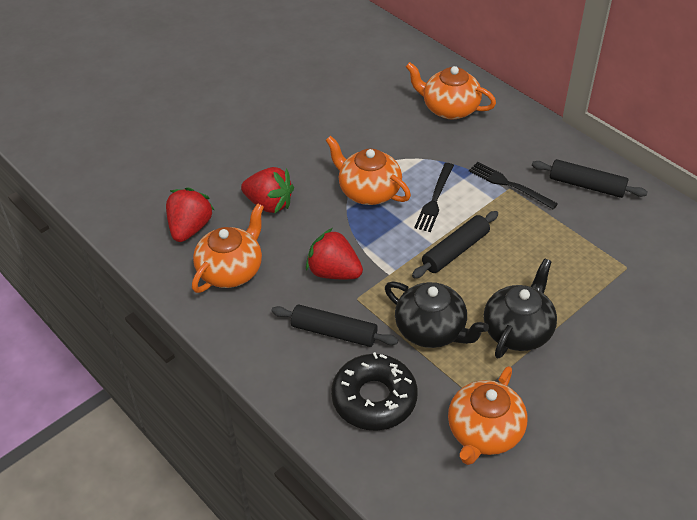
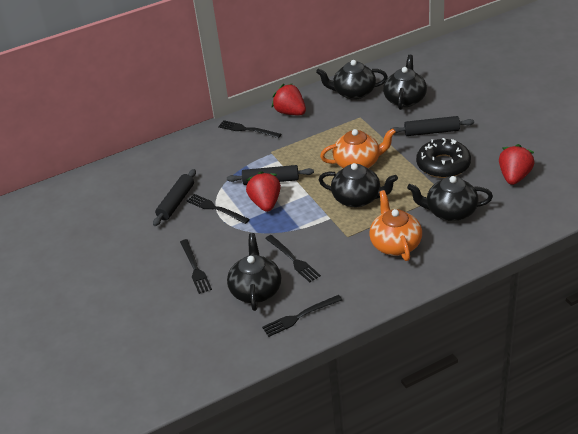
black fork: 2 -> 5
black teapot: 2 -> 5
orange teapot: 4 -> 2

